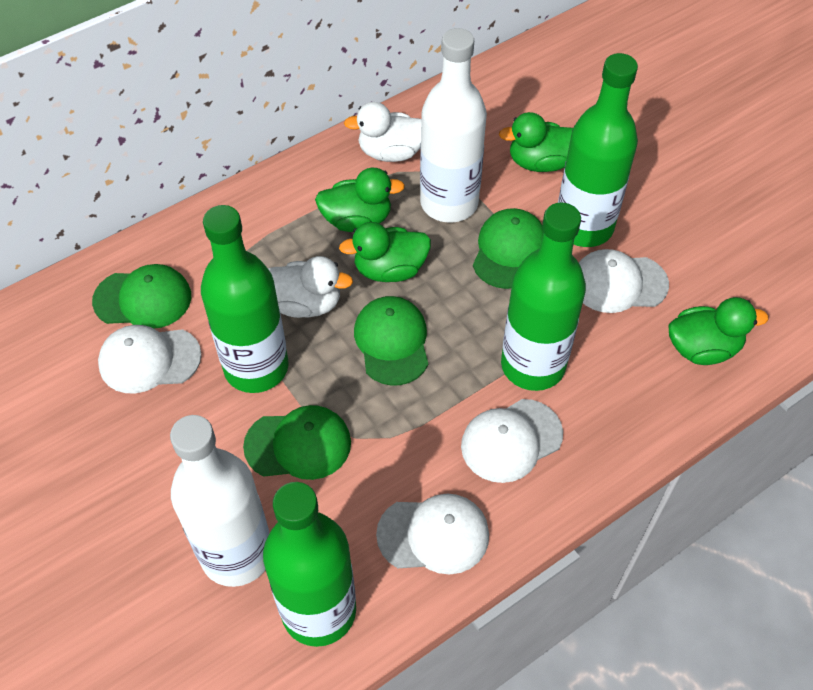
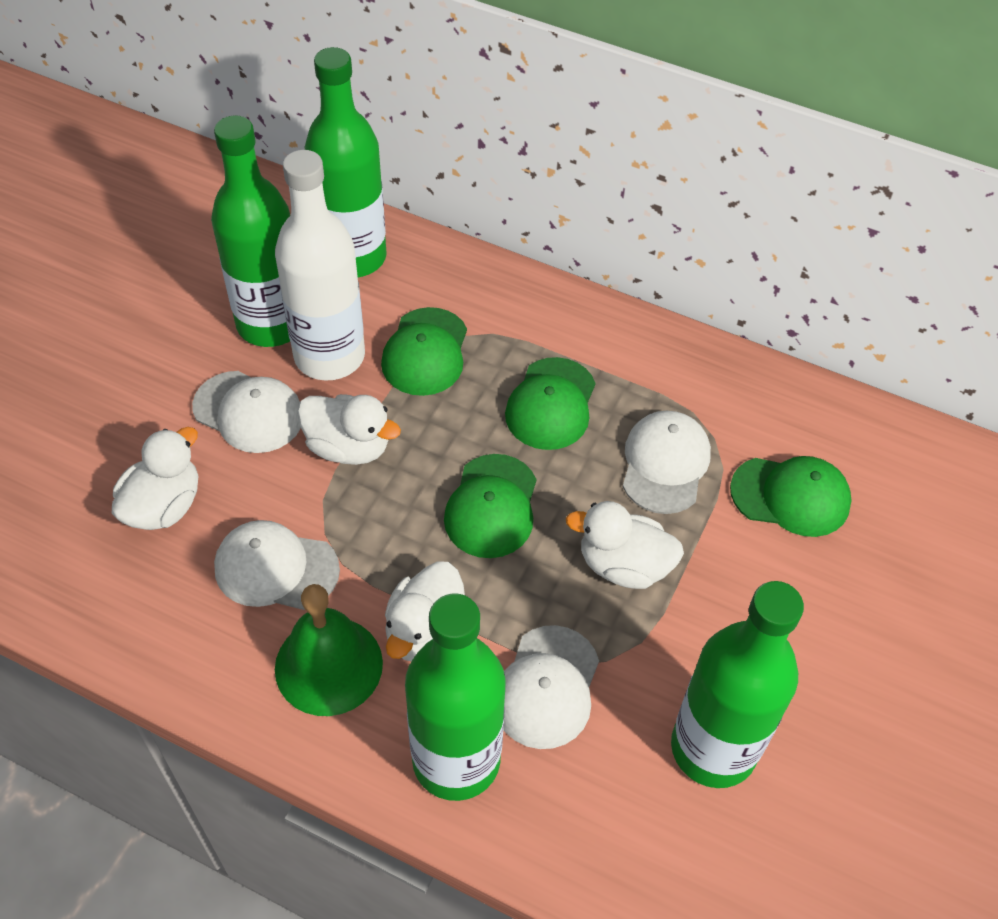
green bell: 0 -> 1
green duck: 4 -> 0
white bottle: 2 -> 1
white duck: 2 -> 4

